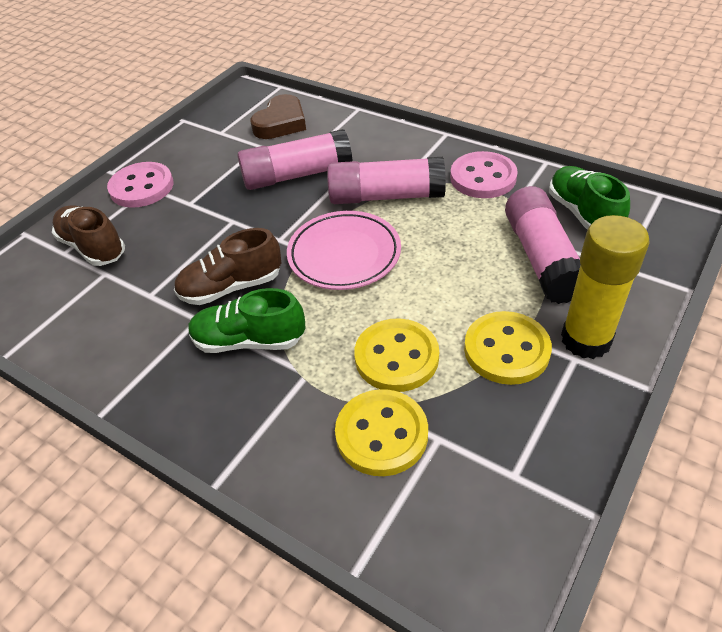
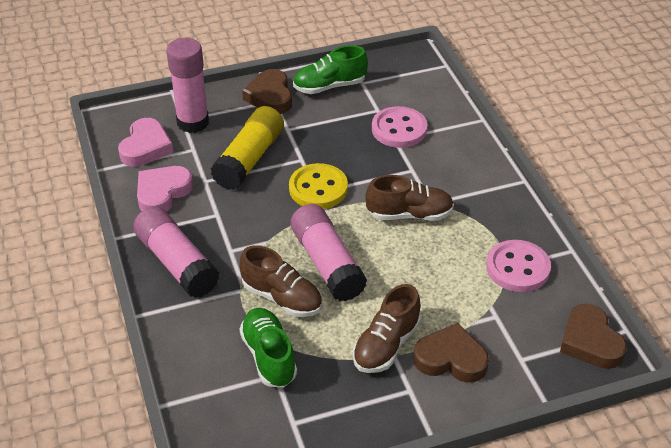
brown heart: 1 -> 3
brown shoe: 2 -> 3
pink heart: 0 -> 2
pink plate: 1 -> 0
yellow button: 3 -> 1

